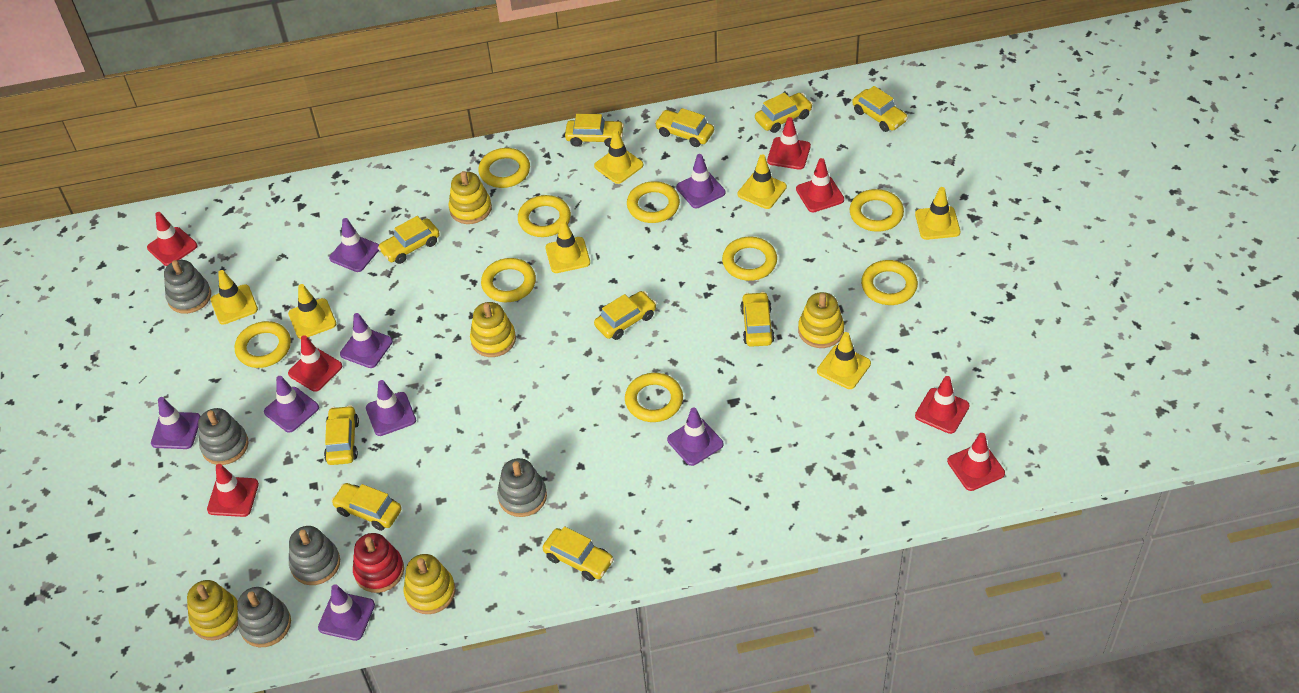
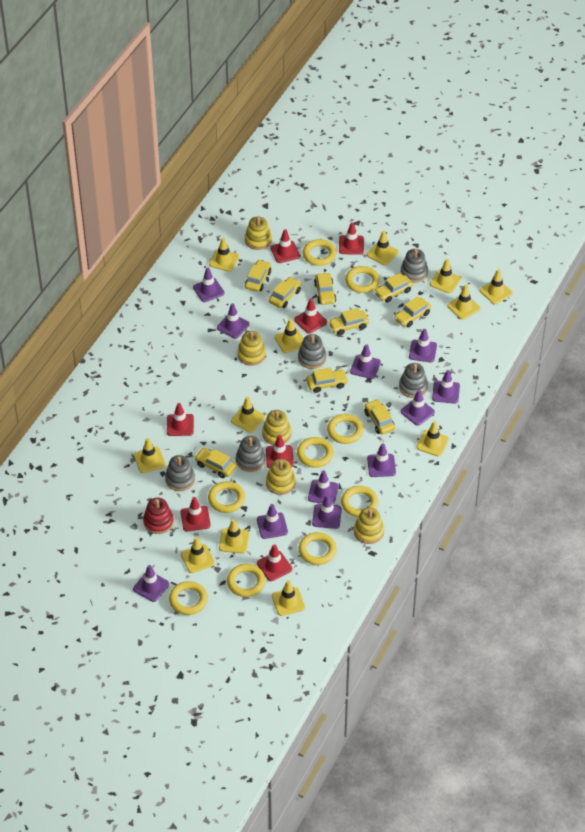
purple traffic cone: 8 -> 11
yellow car: 10 -> 9
yellow traffic cone: 7 -> 12

